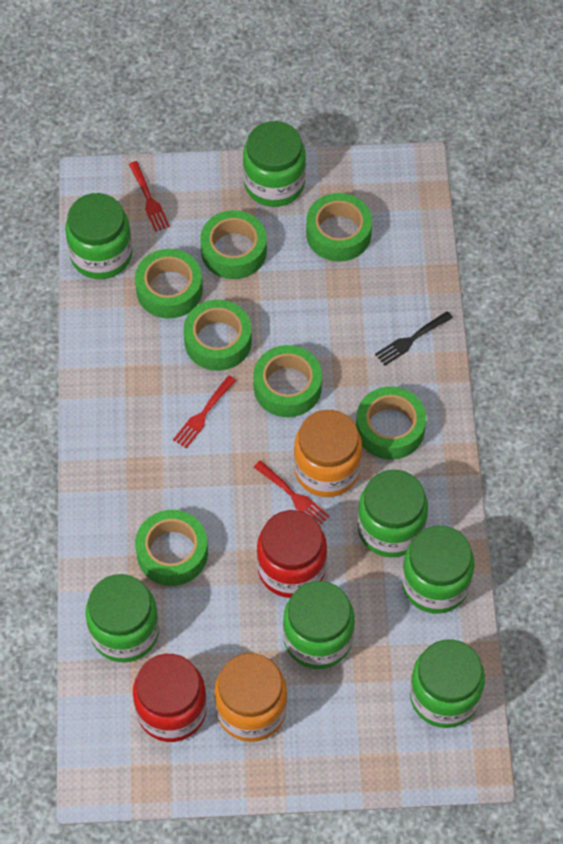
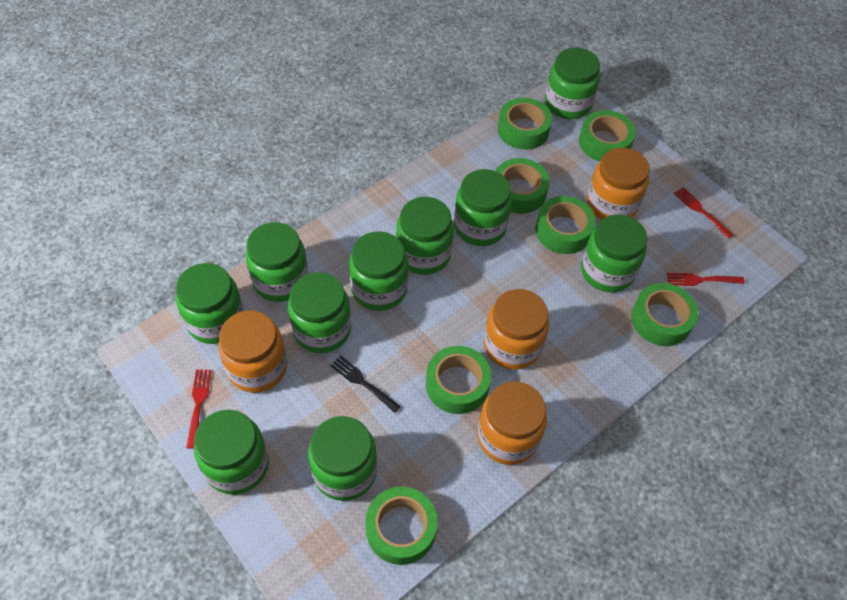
green jar: 7 -> 10
orange jar: 2 -> 4
red jar: 2 -> 0

